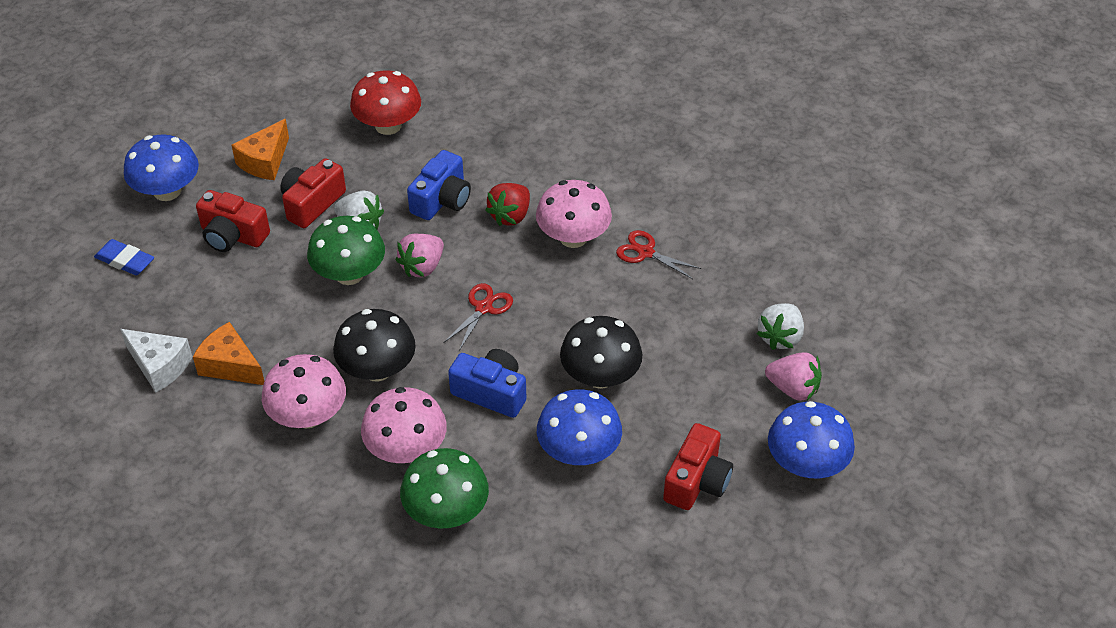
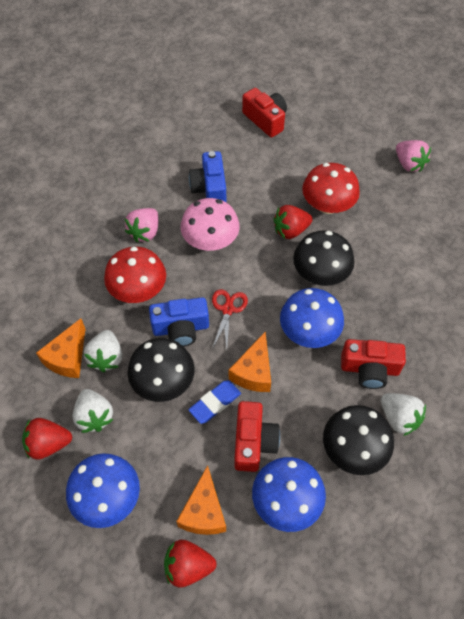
black mushroom: 2 -> 3
green mushroom: 2 -> 0
orange cheese: 2 -> 3
pink mushroom: 3 -> 1
red mushroom: 1 -> 2
red scissors: 2 -> 1
red strawberry: 1 -> 3
white cheese: 1 -> 0
white strawberry: 2 -> 3

